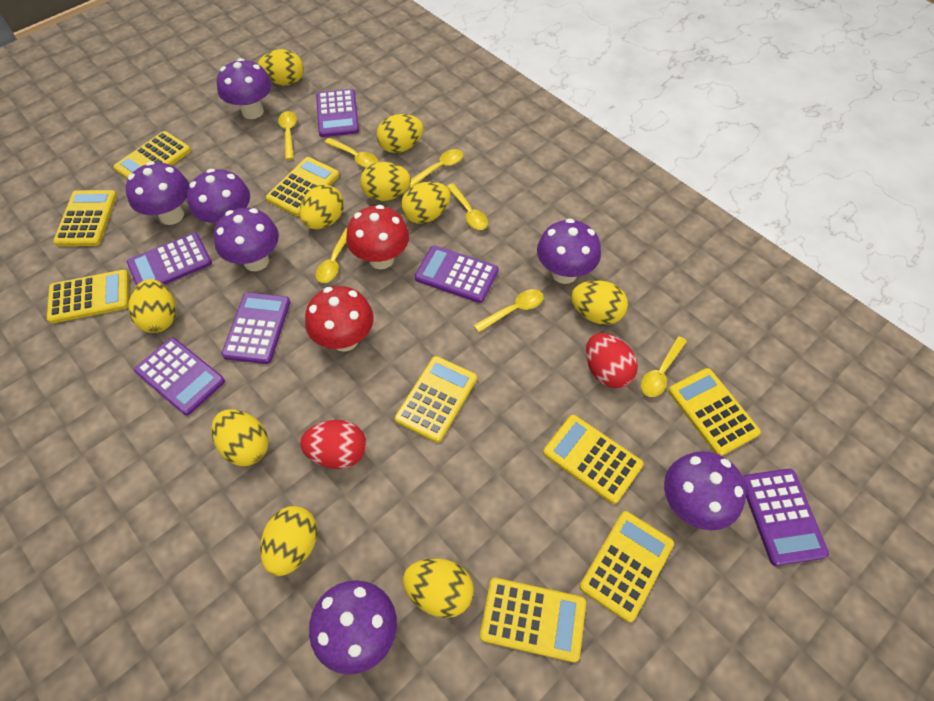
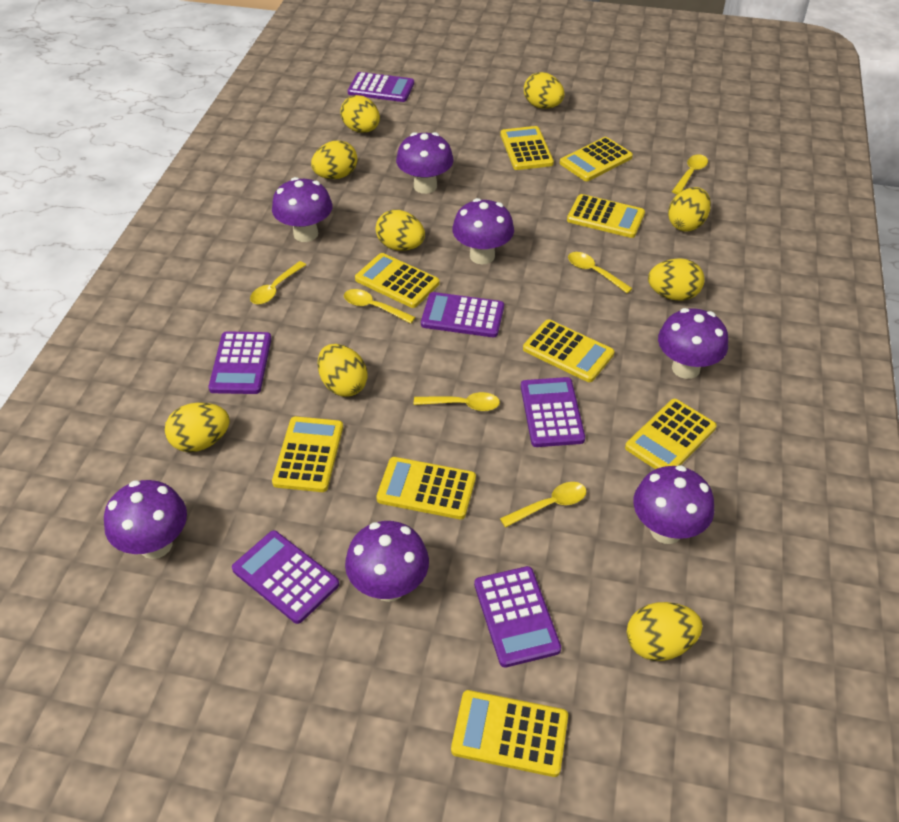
red egg: 2 -> 0
red mushroom: 2 -> 0
yellow egg: 10 -> 9
yellow spoon: 7 -> 6

